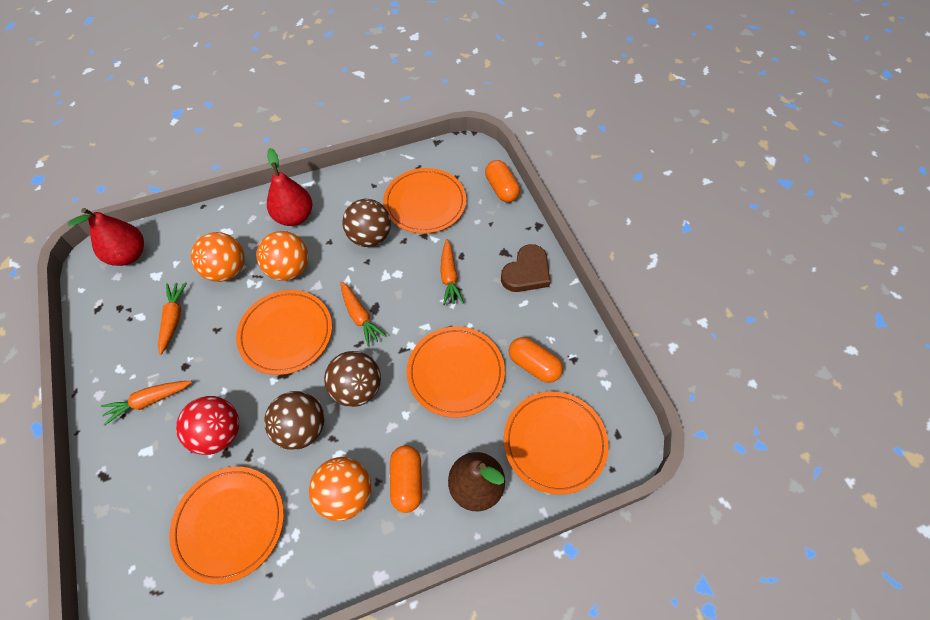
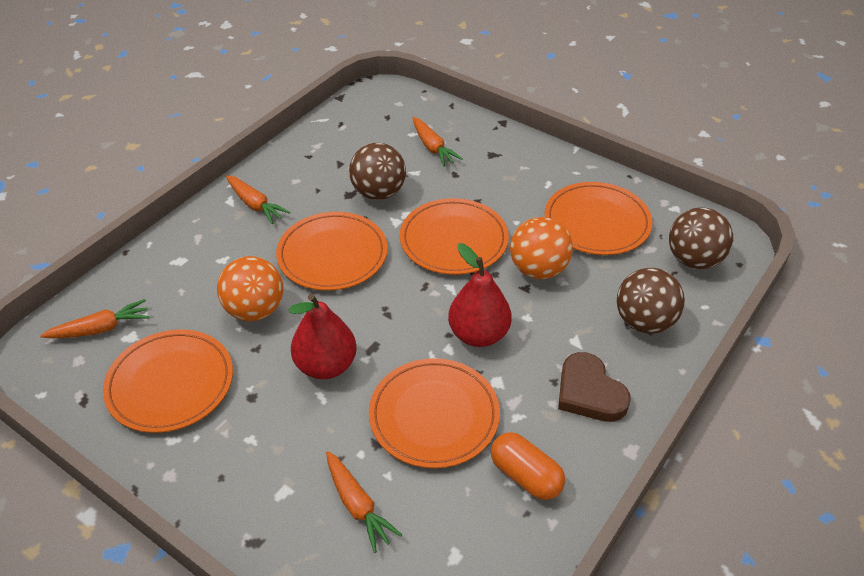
brown pear: 1 -> 0
orange ball: 3 -> 2
orange capsule: 3 -> 1
red ball: 1 -> 0

